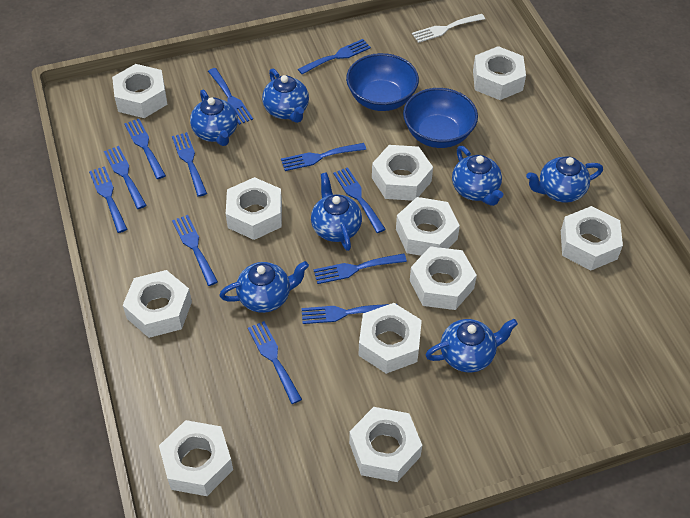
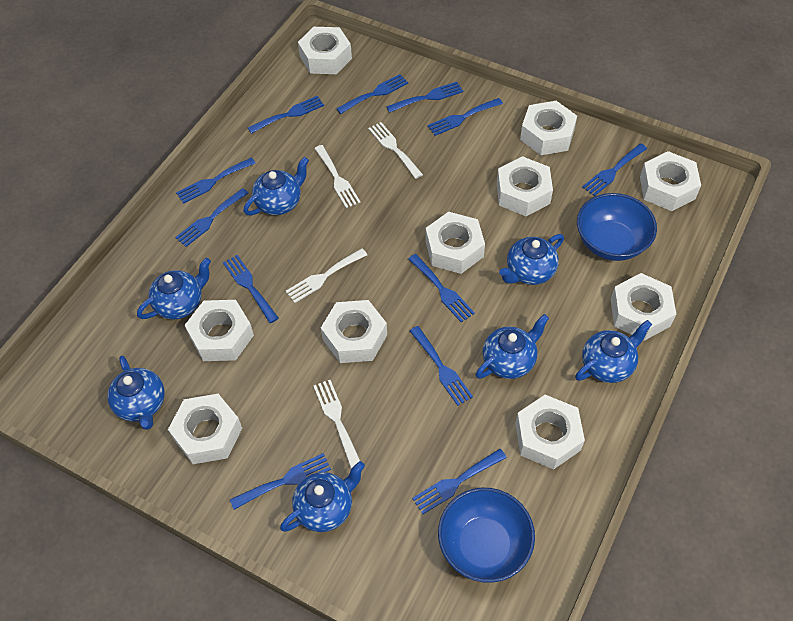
white fork: 1 -> 4
white nut: 11 -> 10

